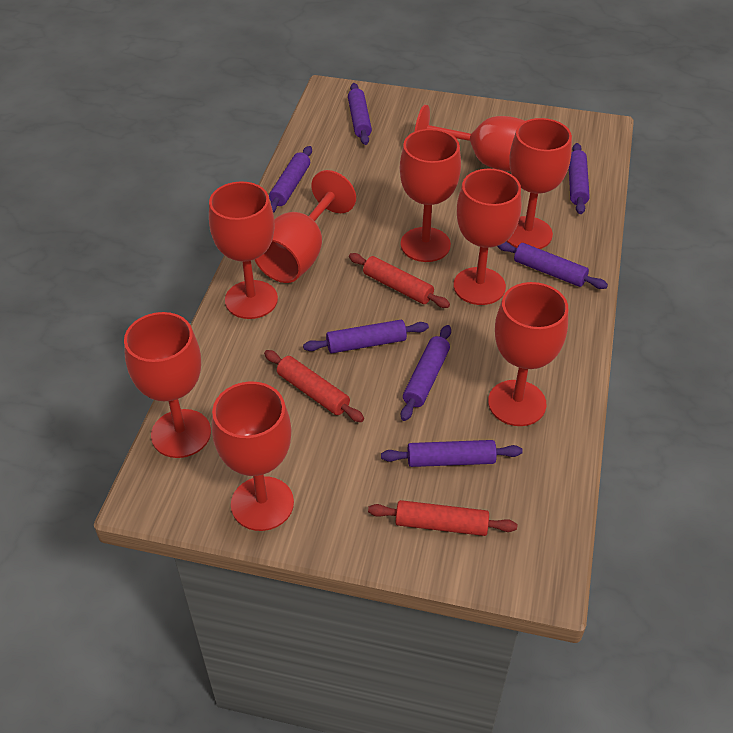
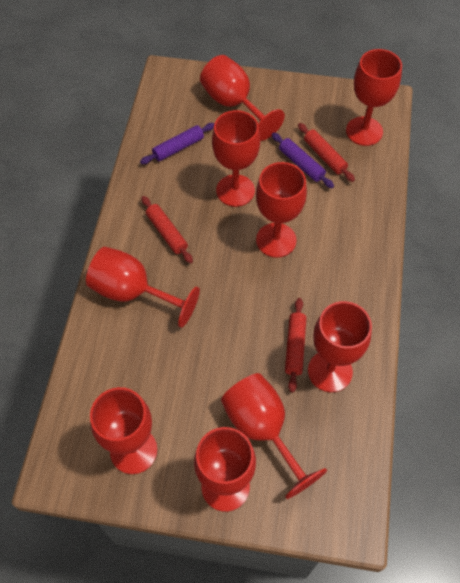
purple rolling pin: 7 -> 2

